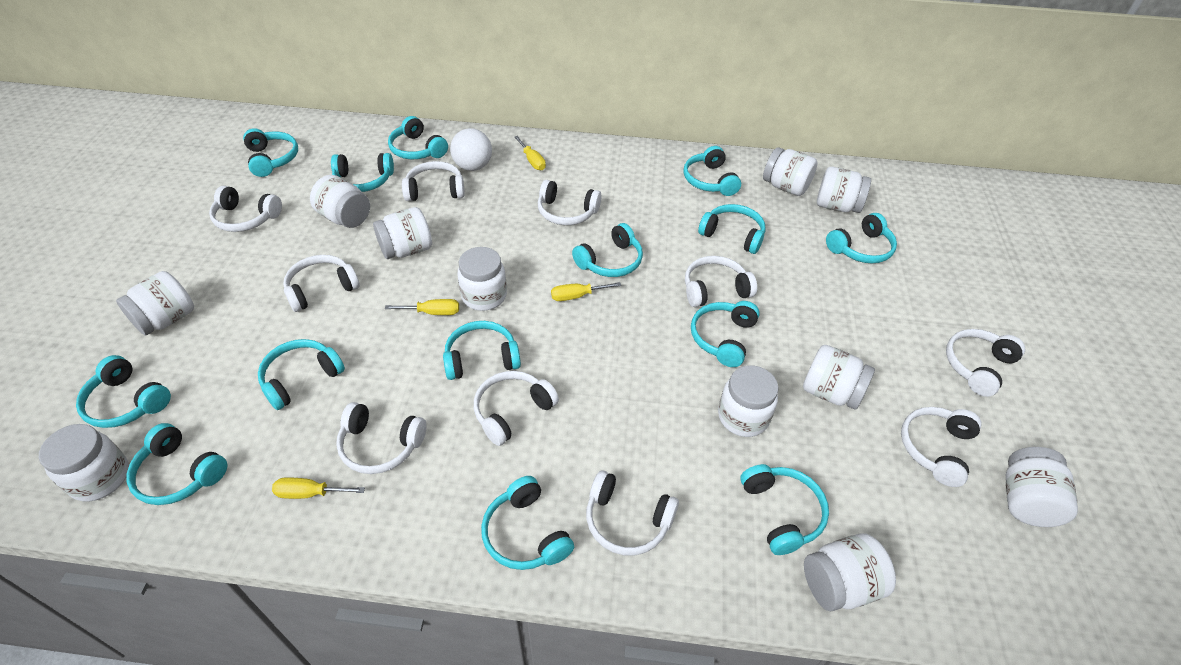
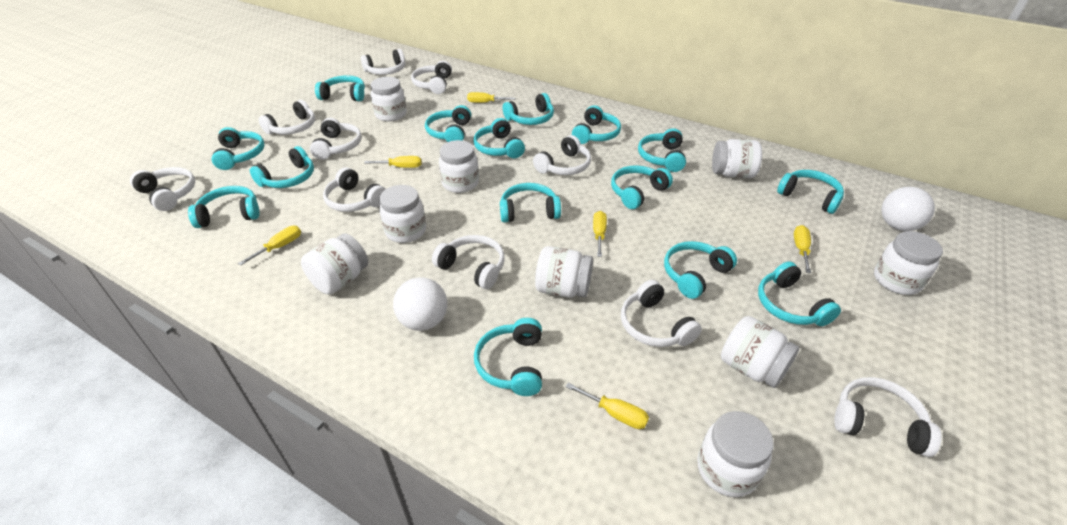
turquoise headphones: 14 -> 15
white ball: 1 -> 2
white jar: 11 -> 9
yellow screwdriver: 4 -> 6

